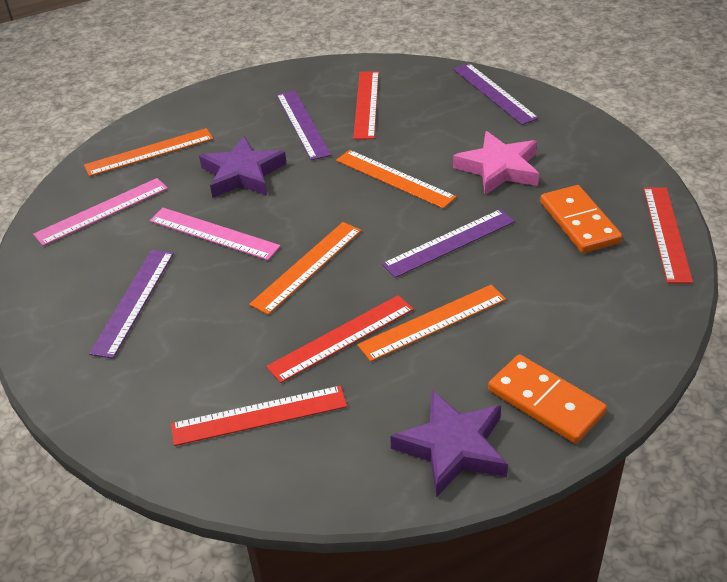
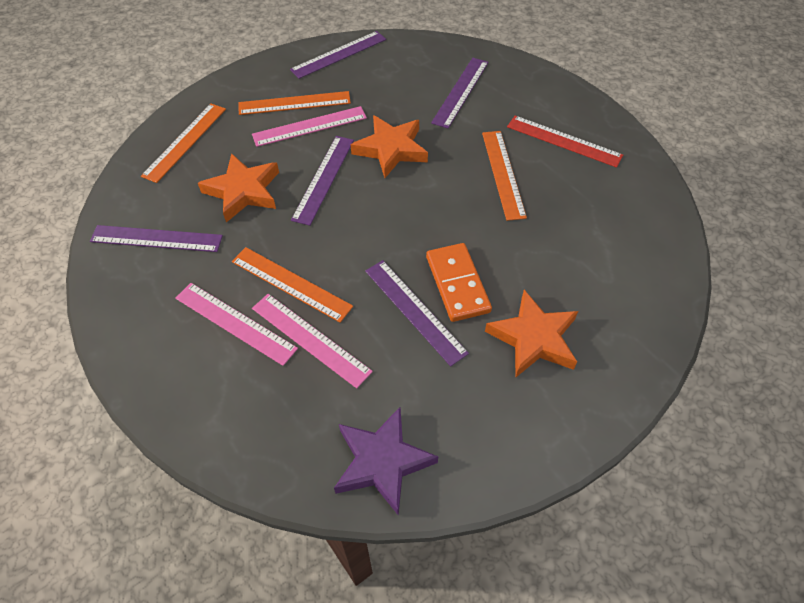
orange domino: 2 -> 1
orange star: 0 -> 3
pink ruler: 2 -> 3
pink star: 1 -> 0
purple ruler: 4 -> 5
purple star: 2 -> 1
red ruler: 4 -> 1

